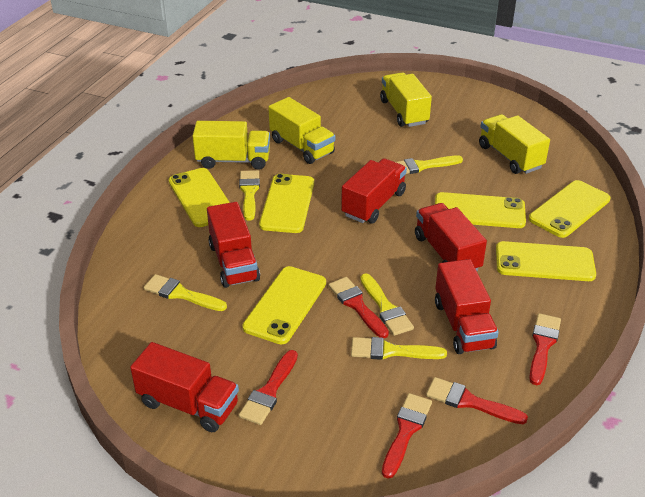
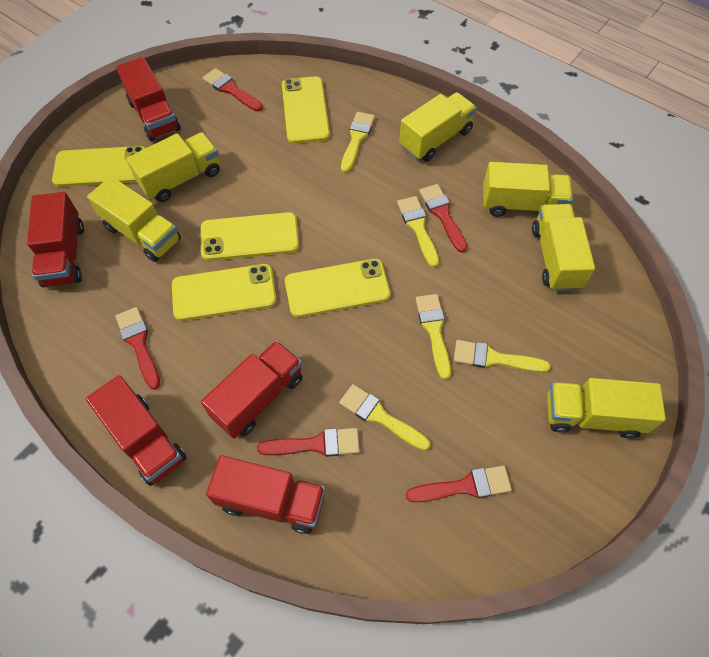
yellow phone: 6 -> 5
yellow truck: 4 -> 6

